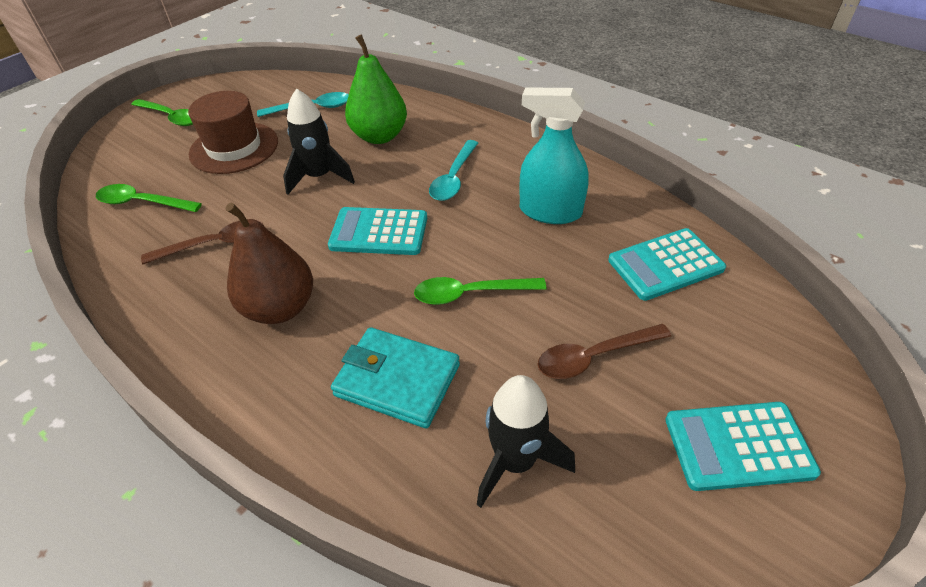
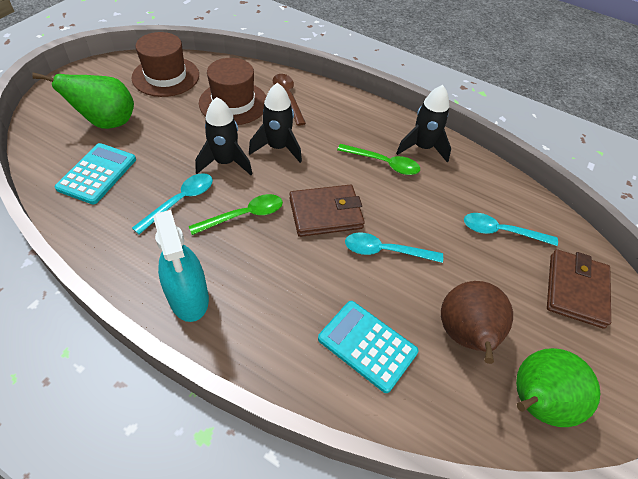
black rocket: 2 -> 3
brown hat: 1 -> 2
brown spoon: 2 -> 1
brown wallet: 0 -> 2
green pear: 1 -> 2
green spoon: 3 -> 2
turquoise calculator: 3 -> 2
turquoise spoon: 2 -> 3
turquoise wallet: 1 -> 0

